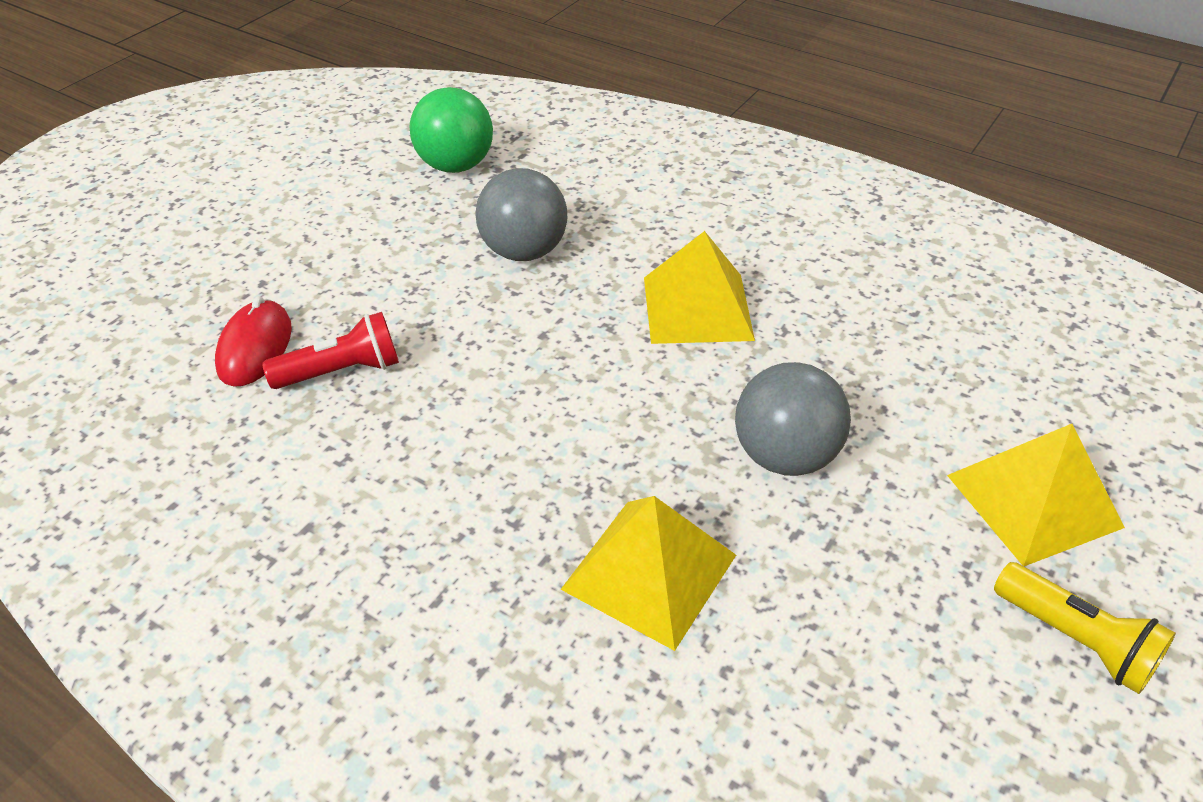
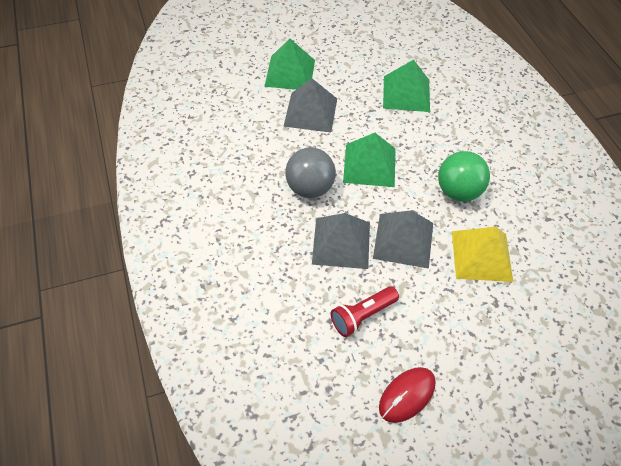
green pyramid: 0 -> 3
grey ball: 2 -> 1
grey pyramid: 0 -> 3
yellow flashlight: 1 -> 0
yellow pyramid: 3 -> 1

